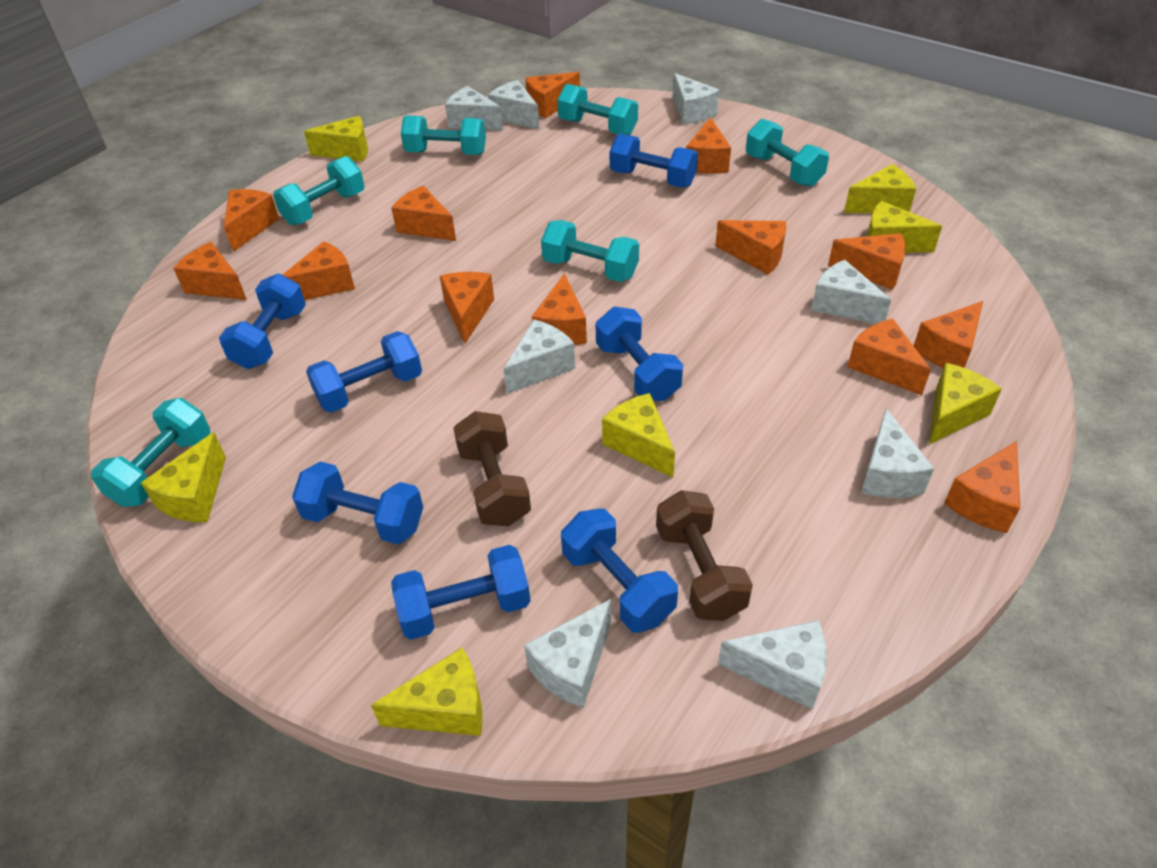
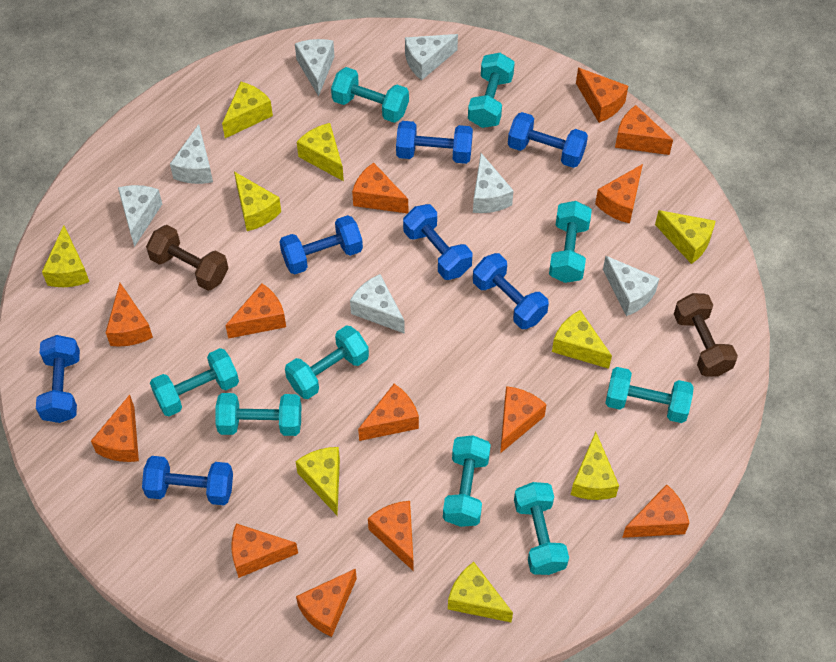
turquoise dumbbell: 6 -> 9
white cheese: 8 -> 7
yellow cheese: 7 -> 9

